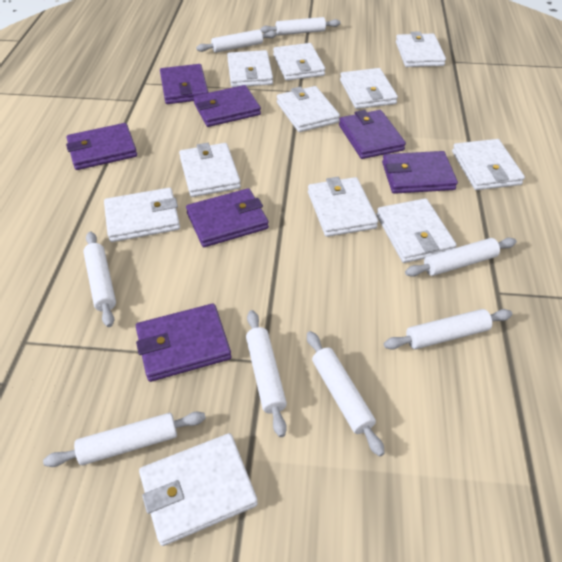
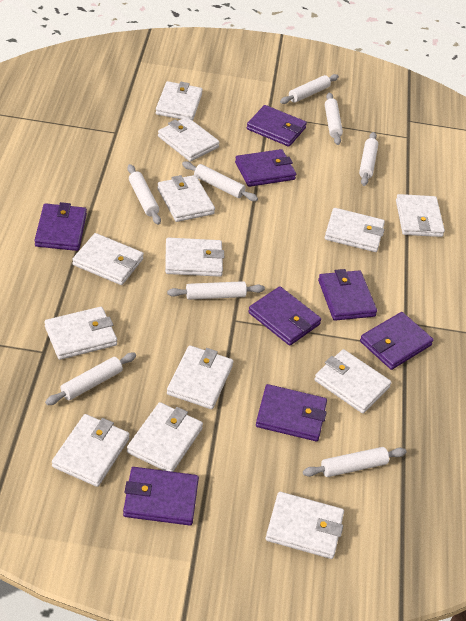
purple wallet: 7 -> 8
white wallet: 11 -> 13

